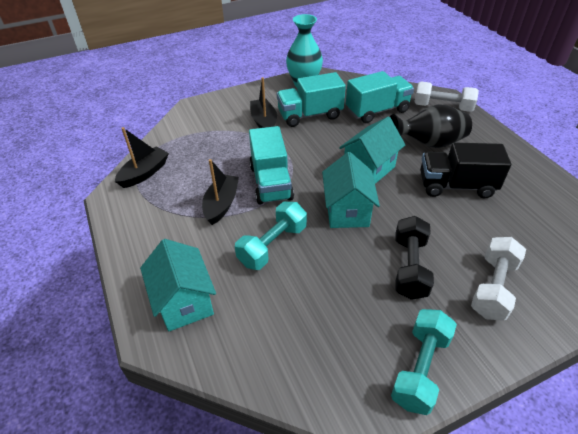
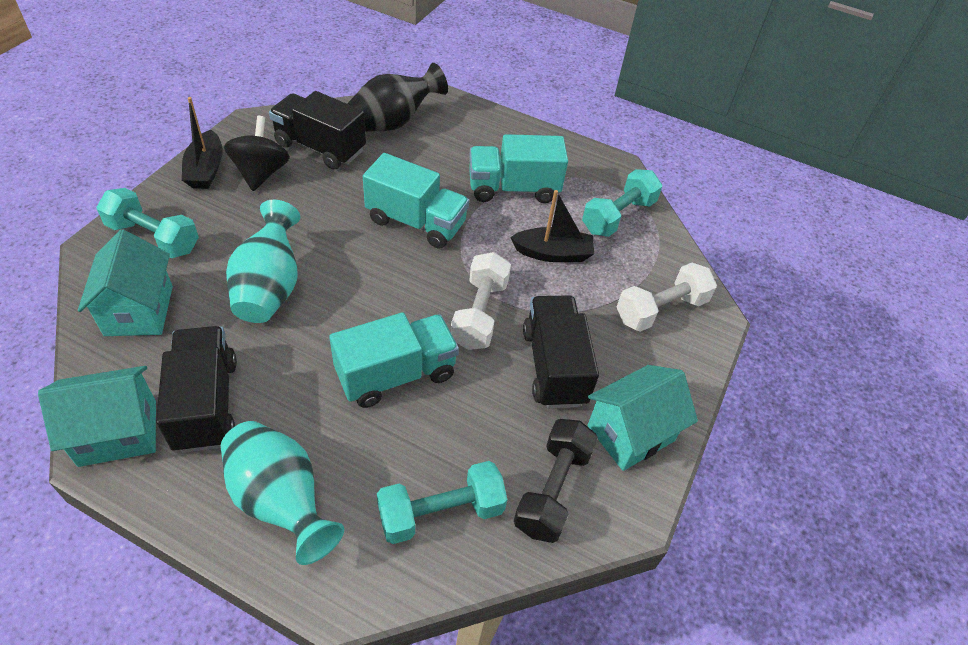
black boat: 3 -> 2
black spinning top: 0 -> 1
black truck: 1 -> 3
turquoise dumbbell: 2 -> 3
turquoise vase: 1 -> 2

